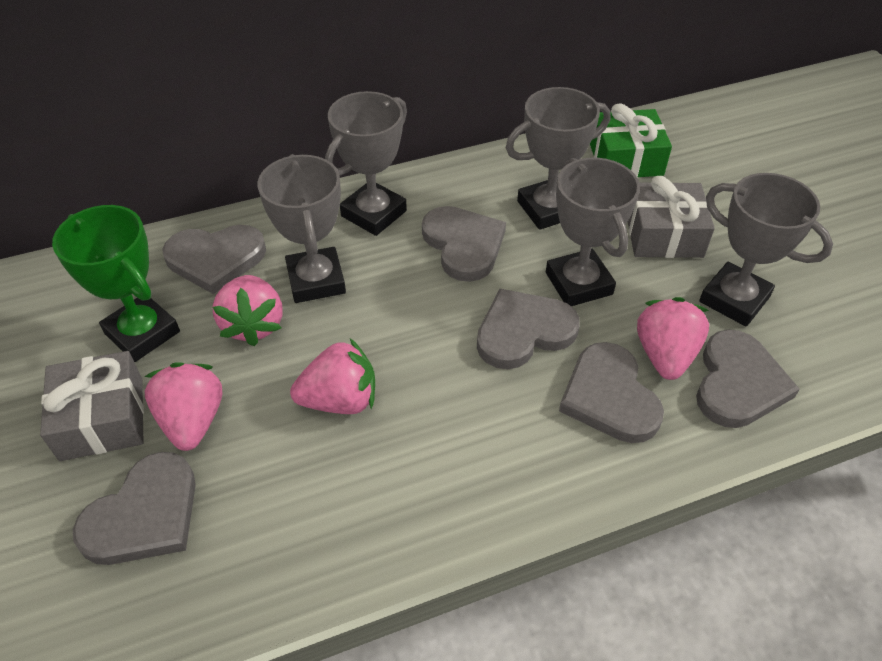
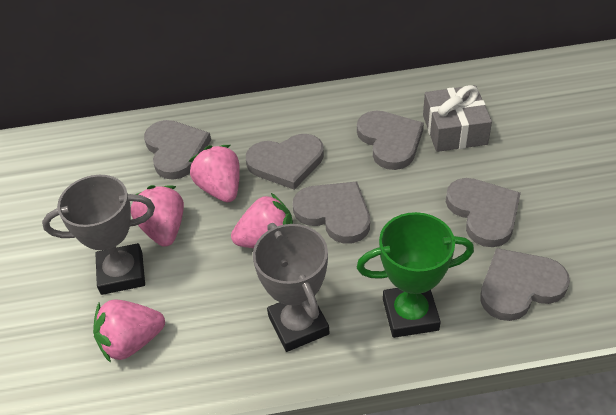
green gift: 1 -> 0
grey gift: 2 -> 1
grey trophy: 5 -> 2

